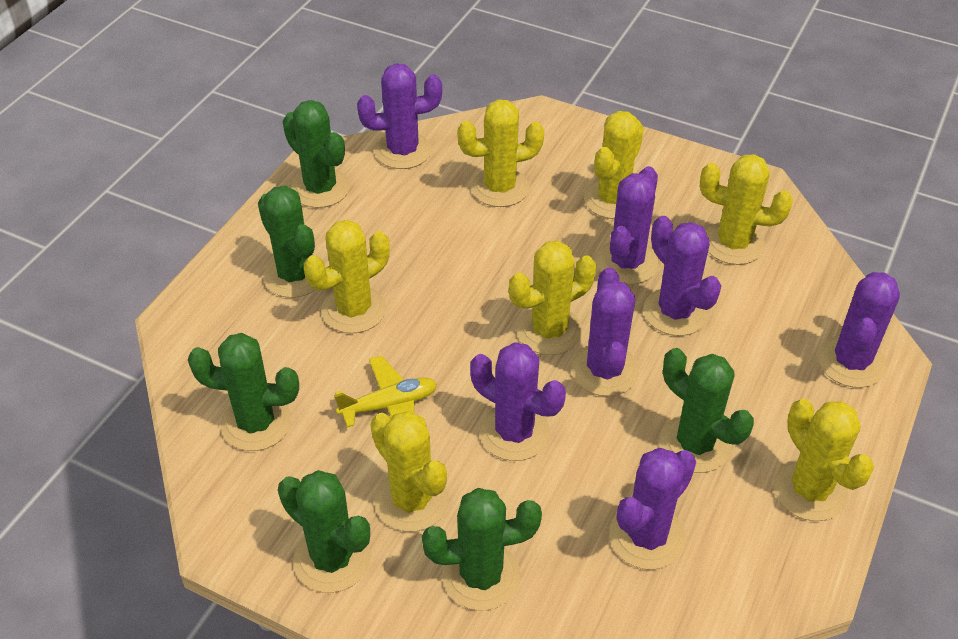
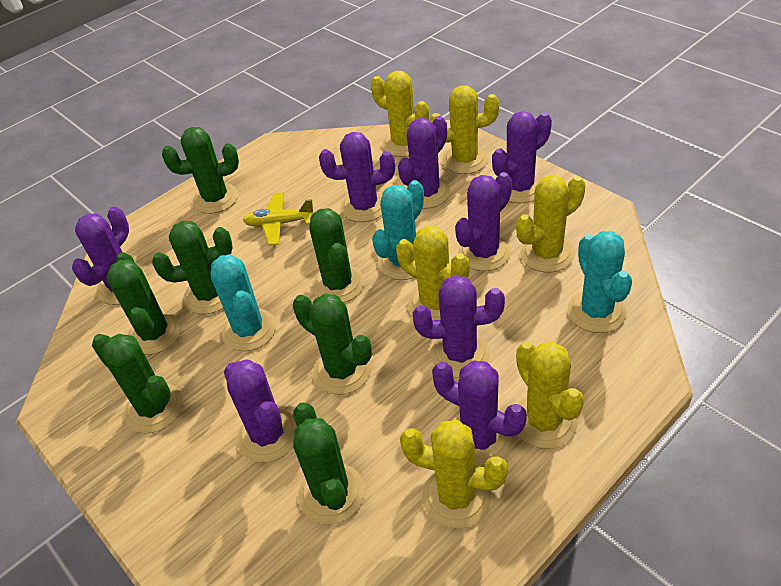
green cactus: 6 -> 7
purple cactus: 7 -> 8
turquoise cactus: 0 -> 3
yellow cactus: 7 -> 6

